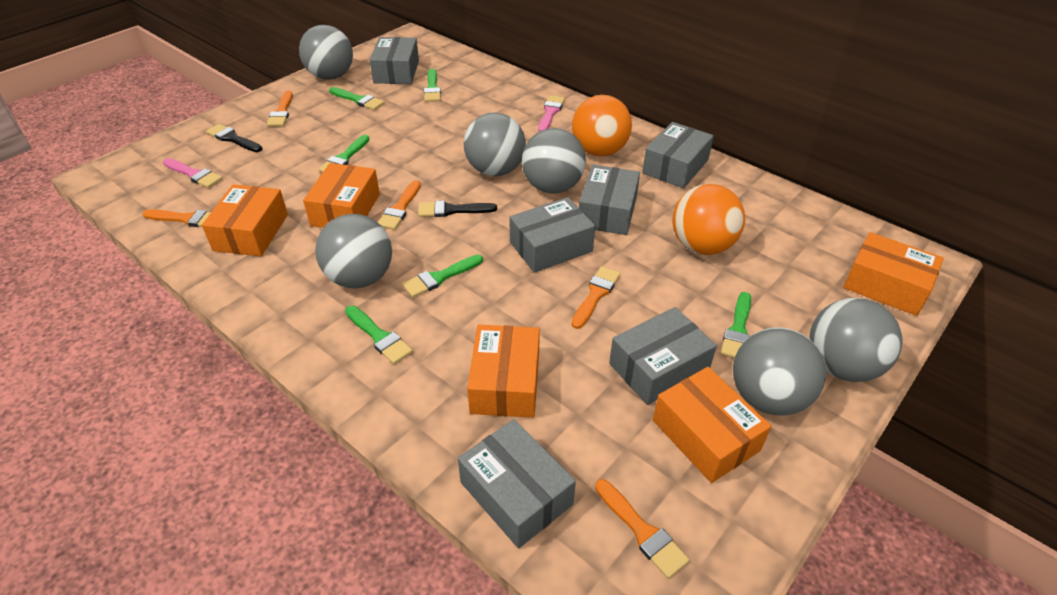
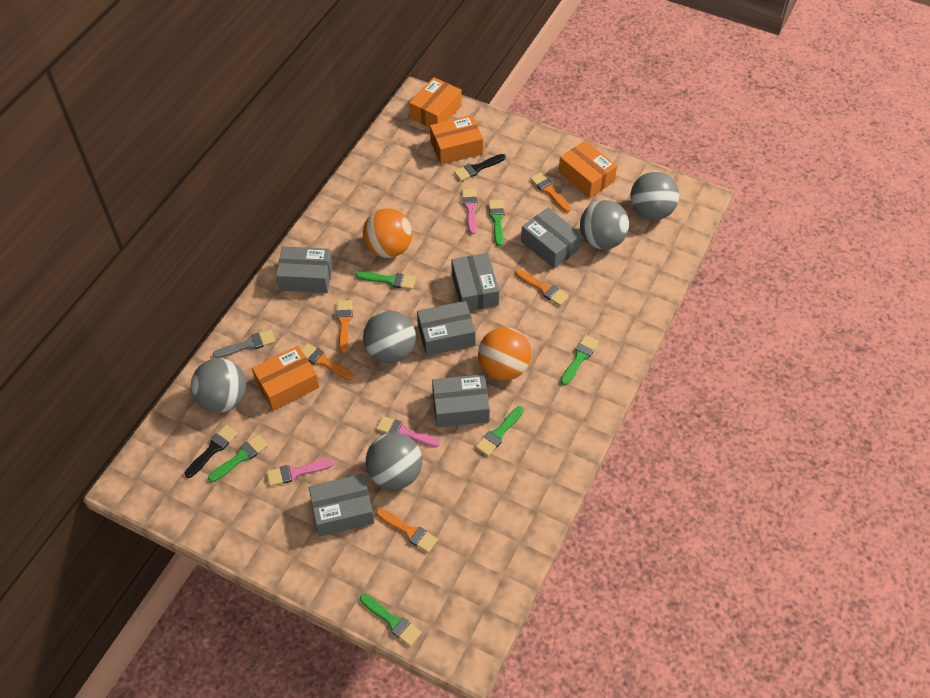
grey ball: 6 -> 5
grey brush: 0 -> 1
orange box: 5 -> 4
pink brush: 2 -> 3

